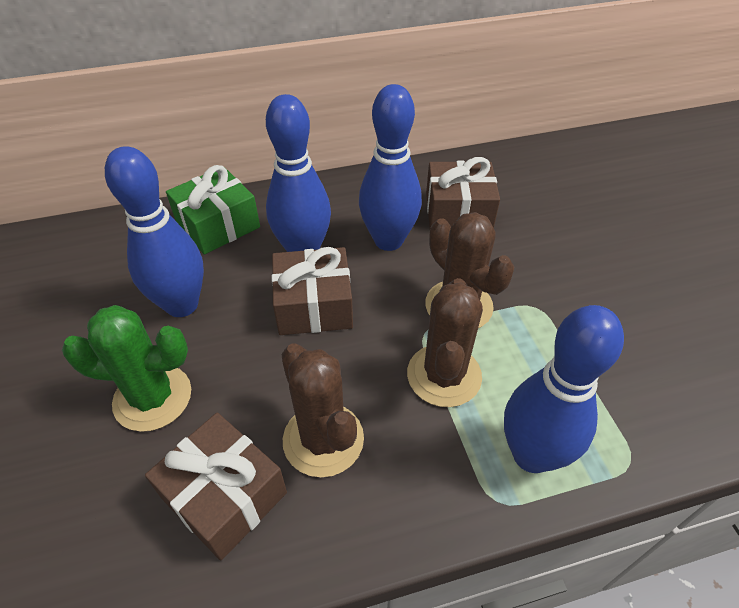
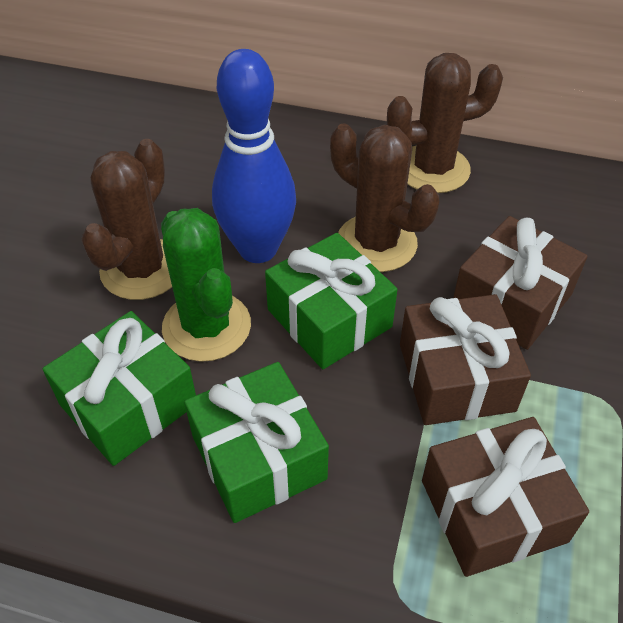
blue bowling pin: 4 -> 1
green gift: 1 -> 3

